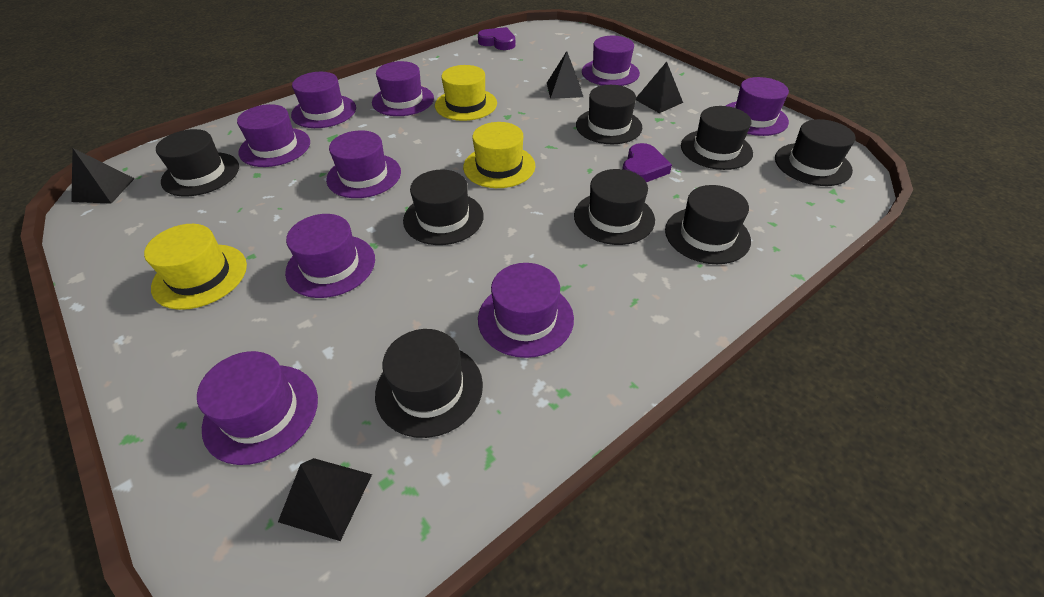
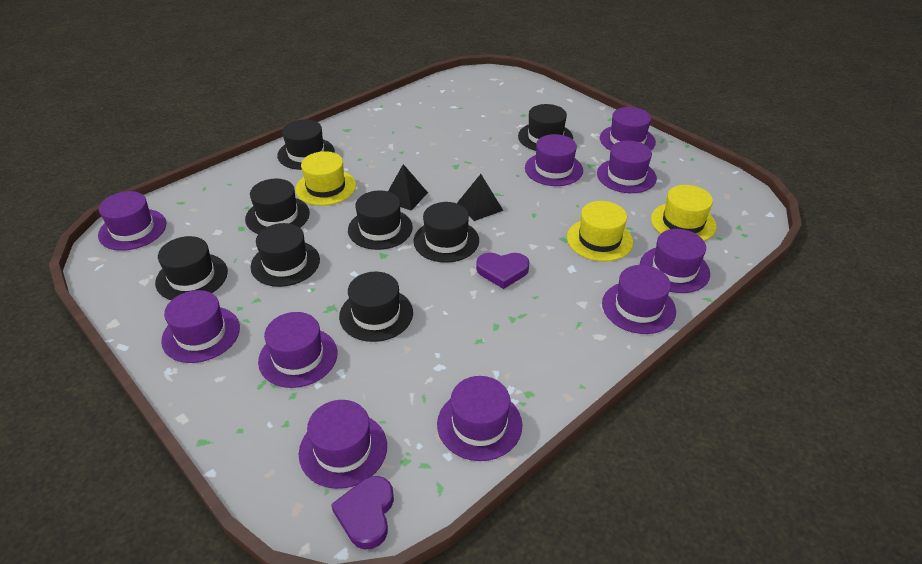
black pyramid: 4 -> 2
purple hat: 9 -> 10

